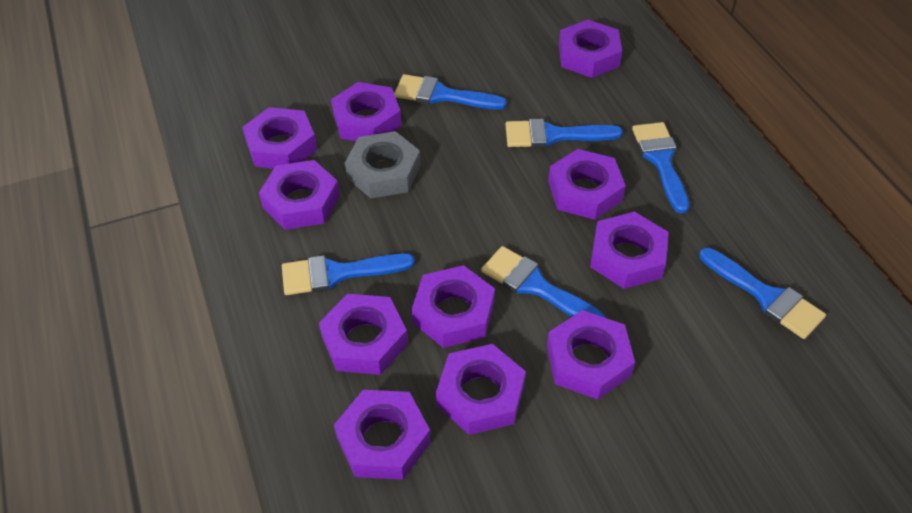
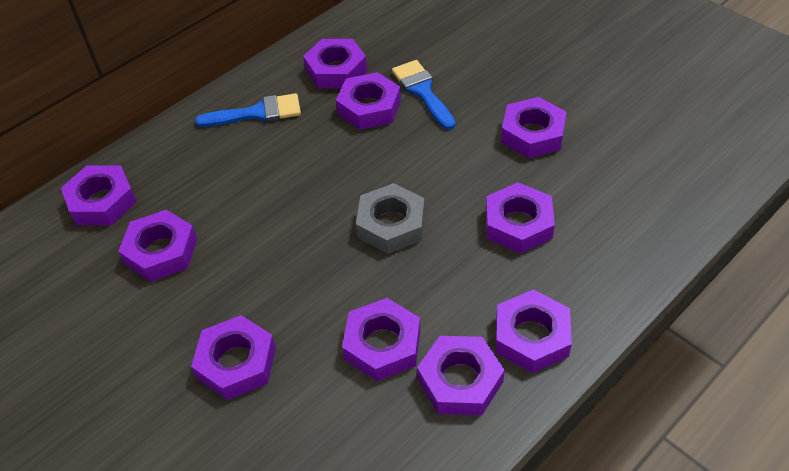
blue brush: 6 -> 2
purple nut: 11 -> 10

